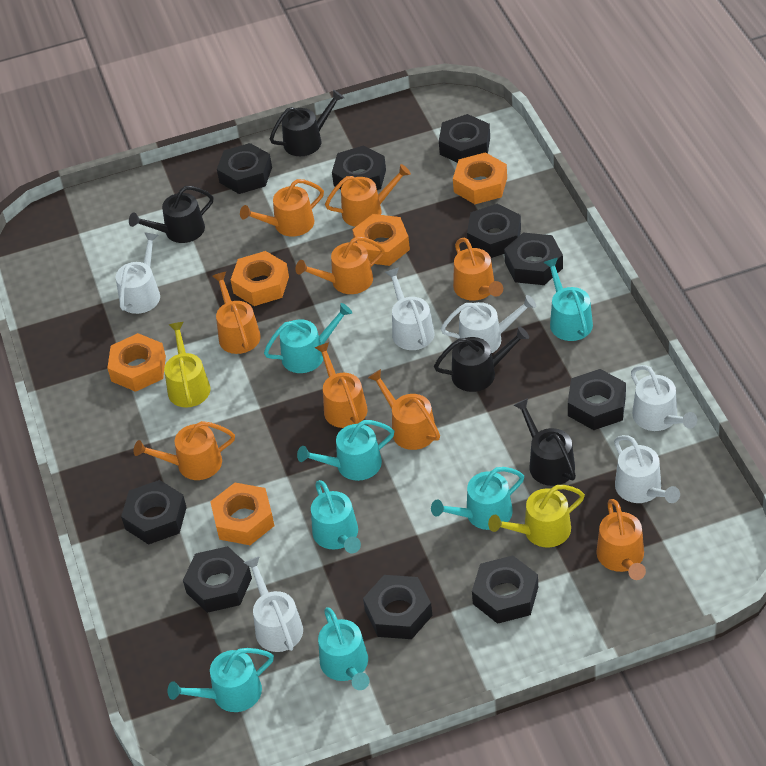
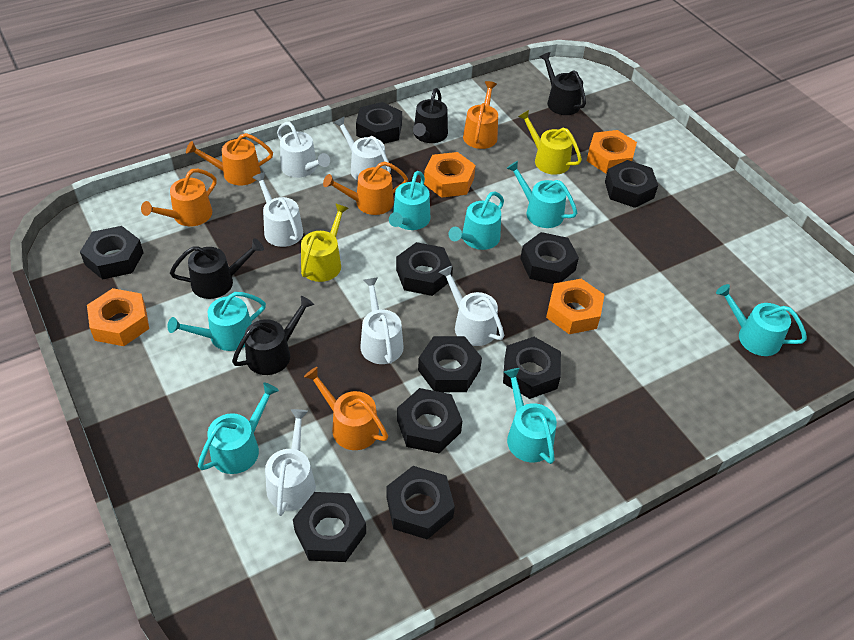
orange nut: 5 -> 4
orange watering can: 9 -> 5

